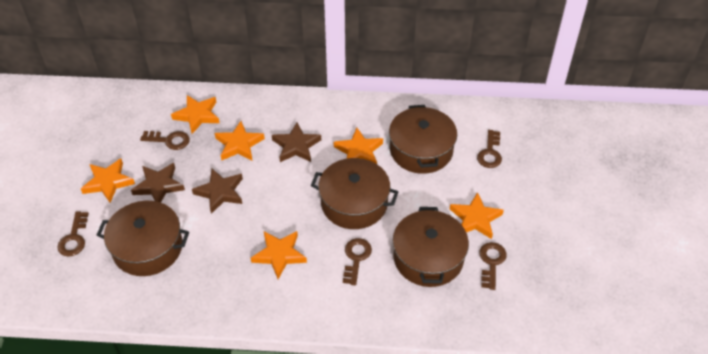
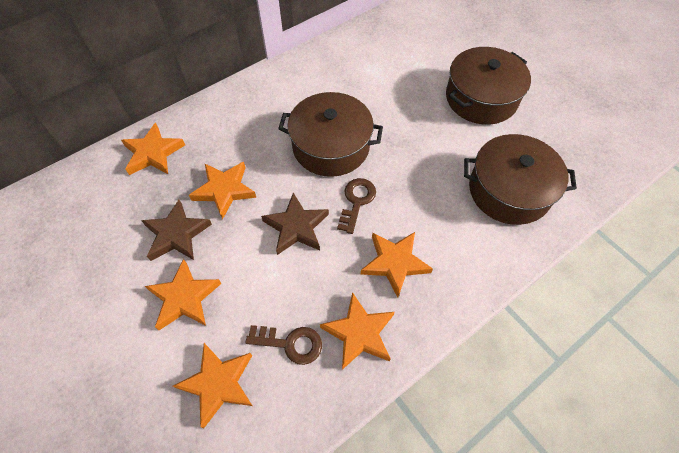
brown key: 5 -> 2
brown pot: 4 -> 3
brown star: 3 -> 2

